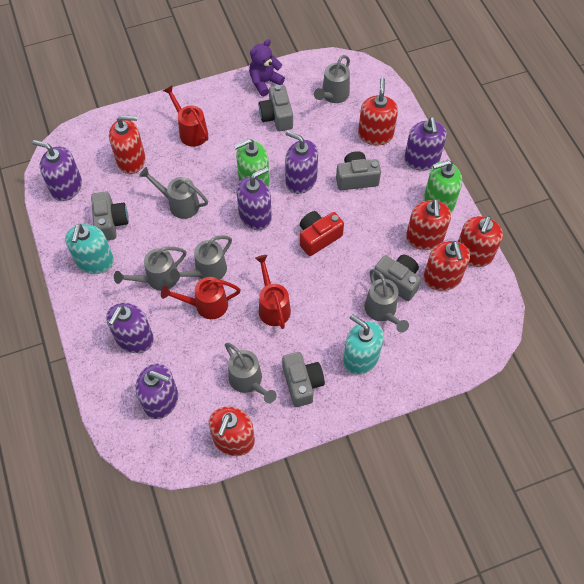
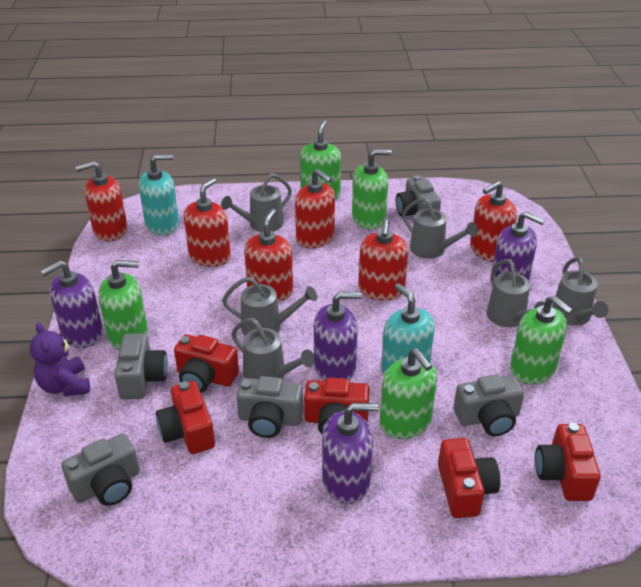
green soap dispenser: 2 -> 5
purple soap dispenser: 6 -> 4
red camera: 1 -> 5
red watering can: 3 -> 0

